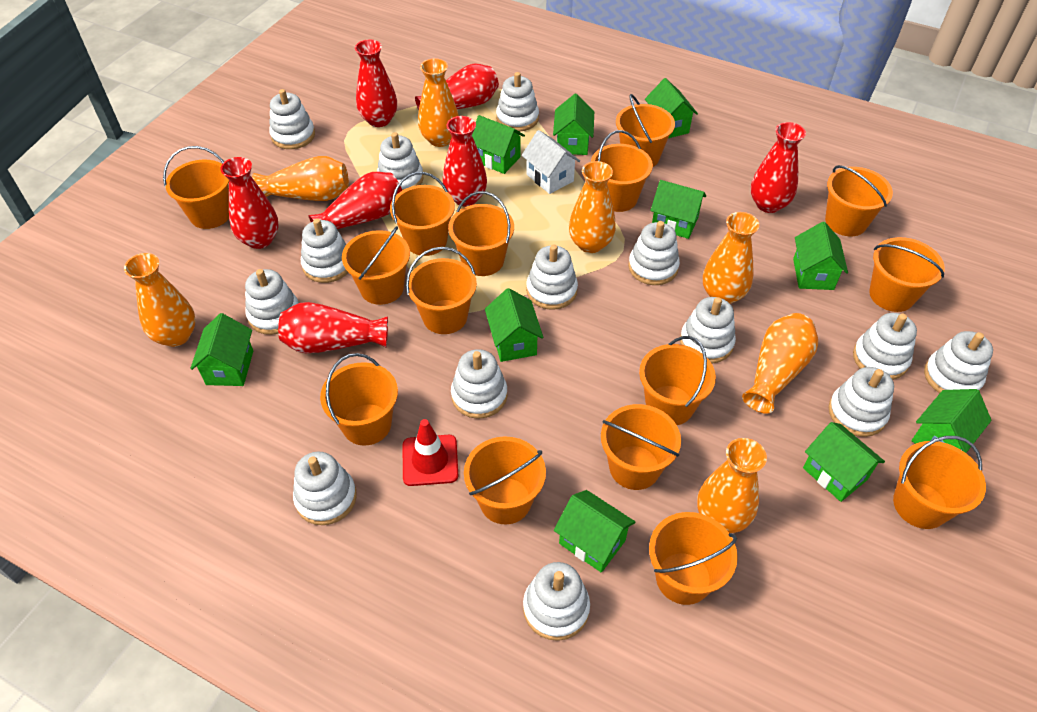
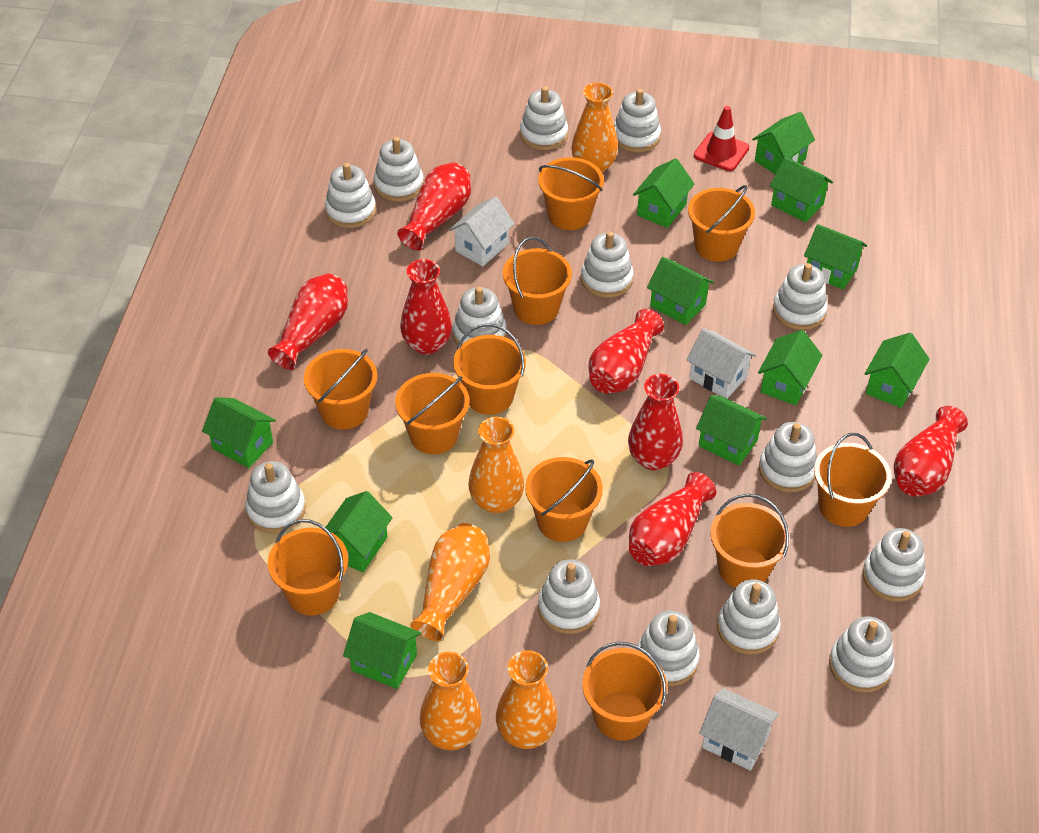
green house: 10 -> 11
orange bucket: 15 -> 11
orange vase: 7 -> 5
white house: 1 -> 3

